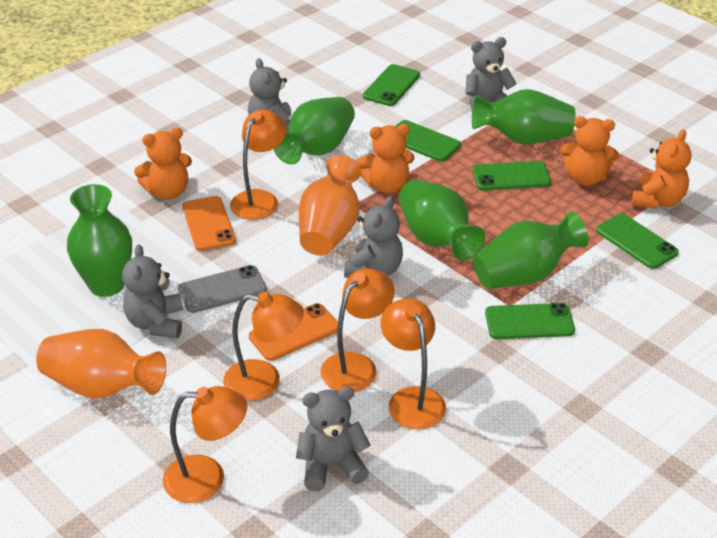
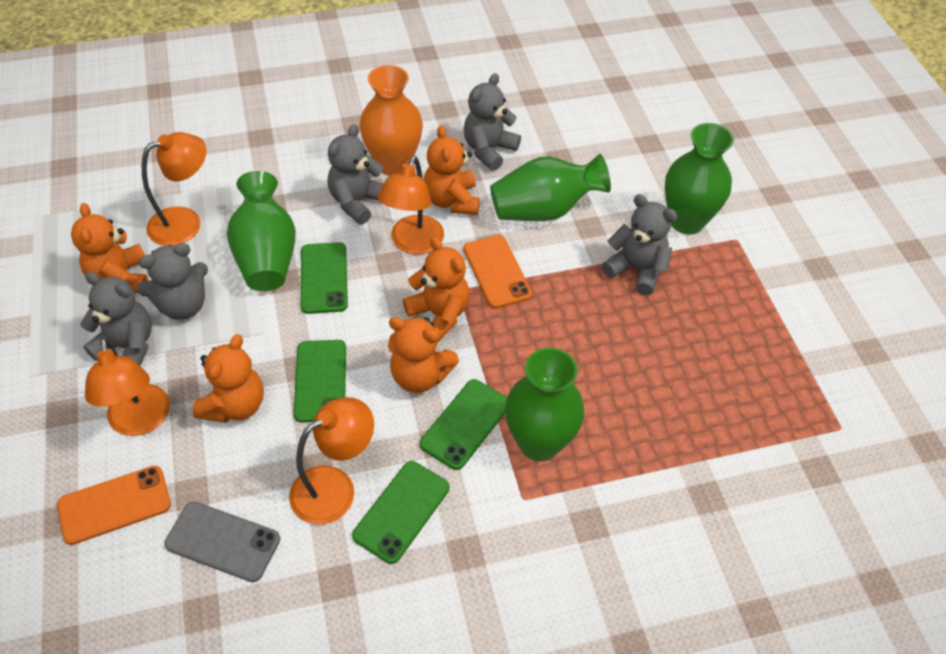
green phone: 5 -> 4
green vase: 5 -> 4
orange lamp: 5 -> 4
orange teddy bear: 4 -> 5
orange vase: 2 -> 1

